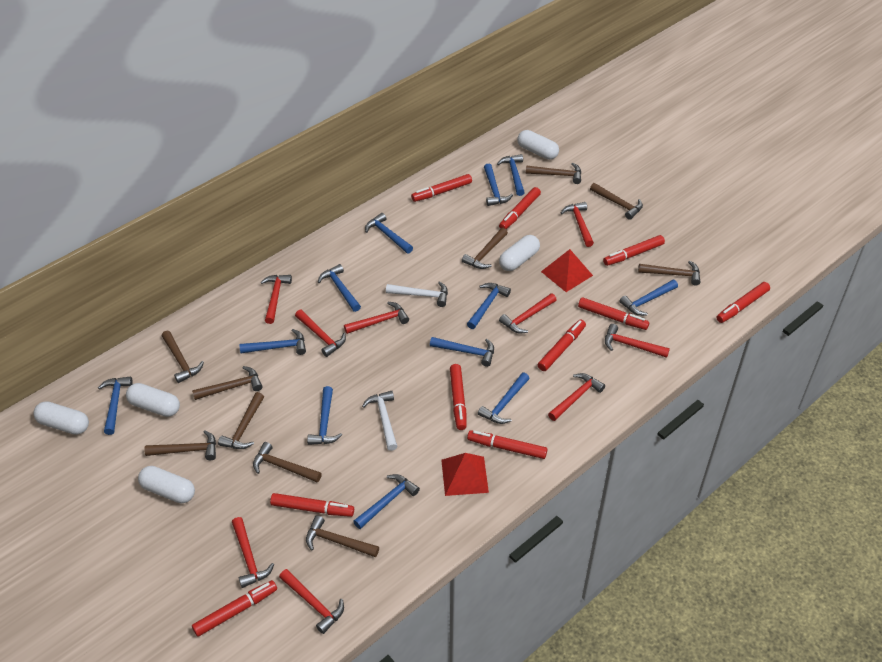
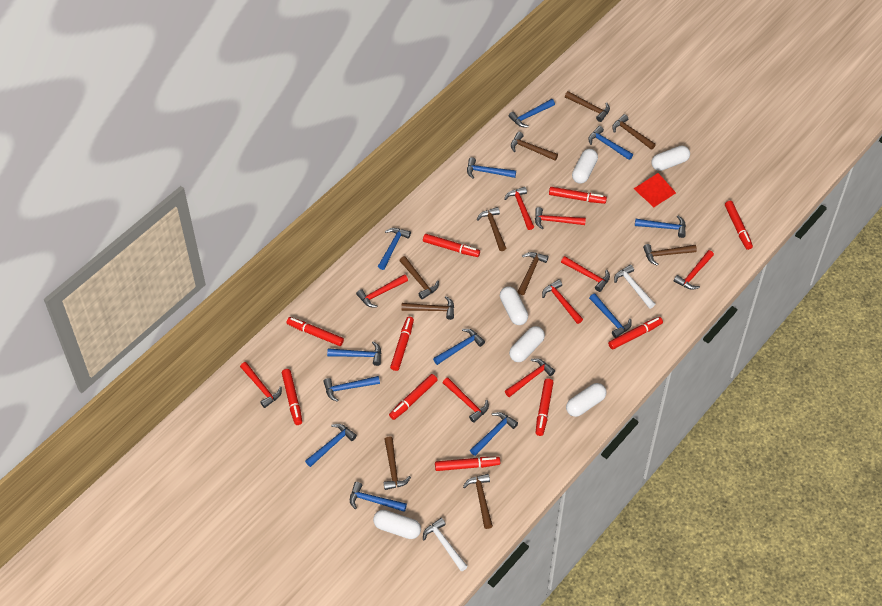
red pyramid: 2 -> 1
white capsule: 5 -> 6

